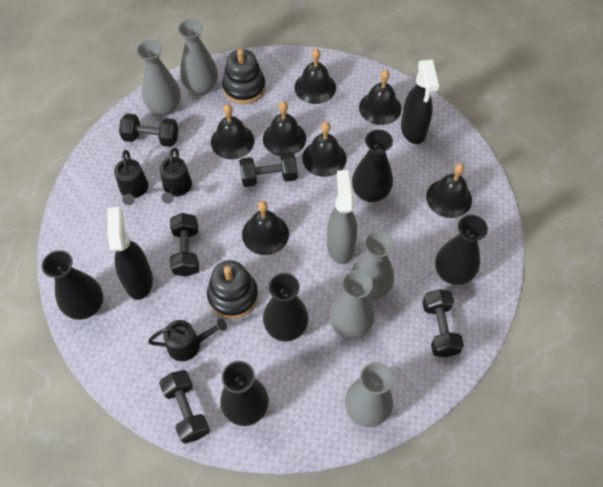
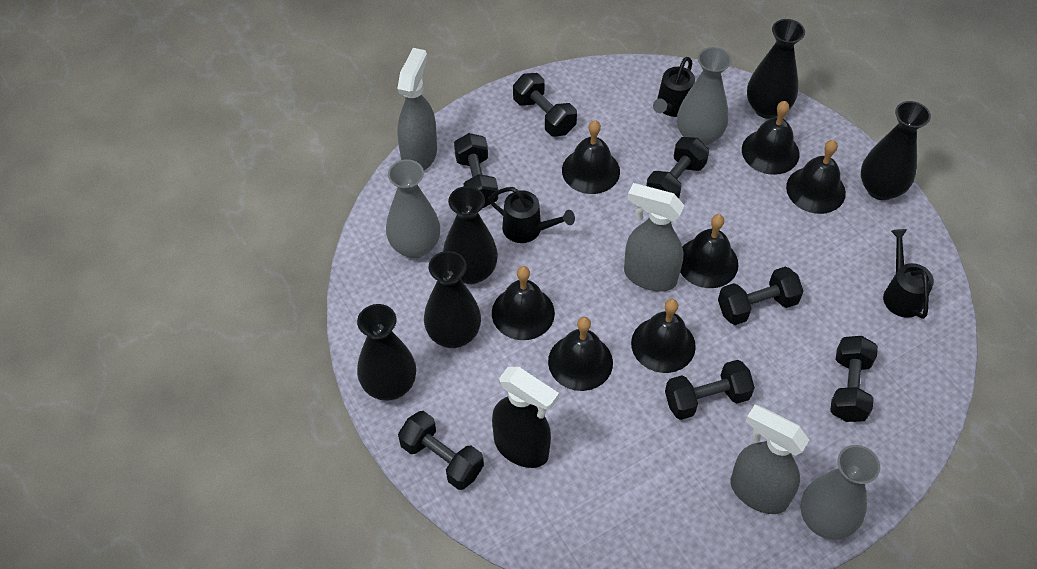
black dumbbell: 5 -> 7
black spray bottle: 2 -> 1
black stacking toy: 2 -> 0
grey spray bottle: 1 -> 3
grey vase: 5 -> 3

